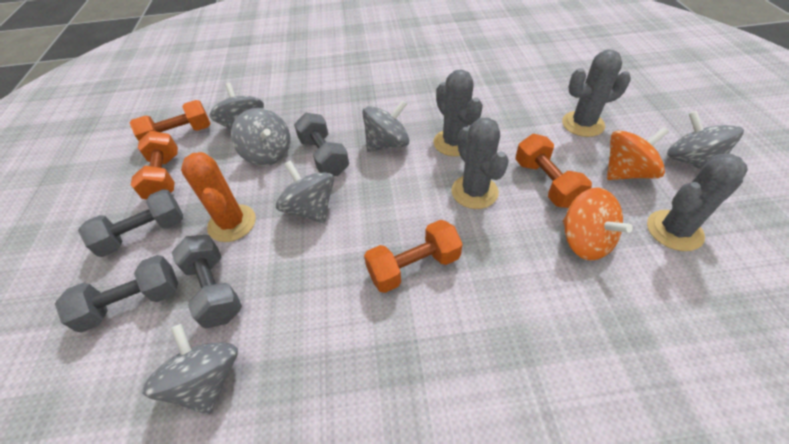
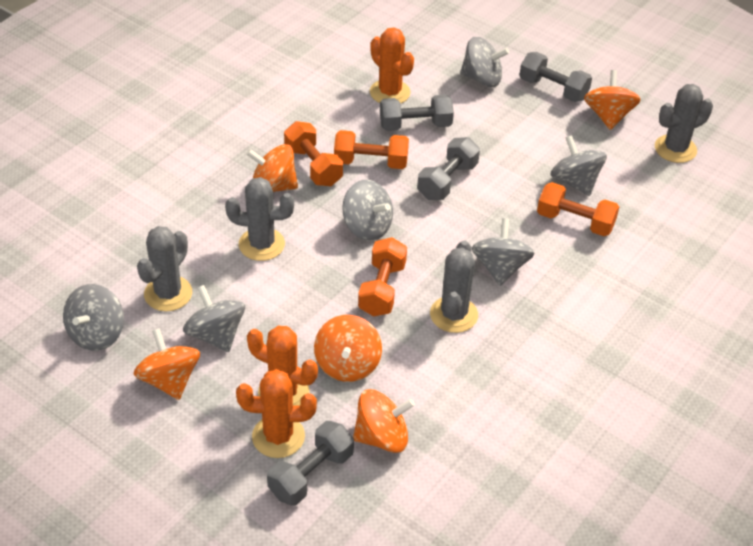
orange cactus: 1 -> 3
orange spinning top: 2 -> 5

